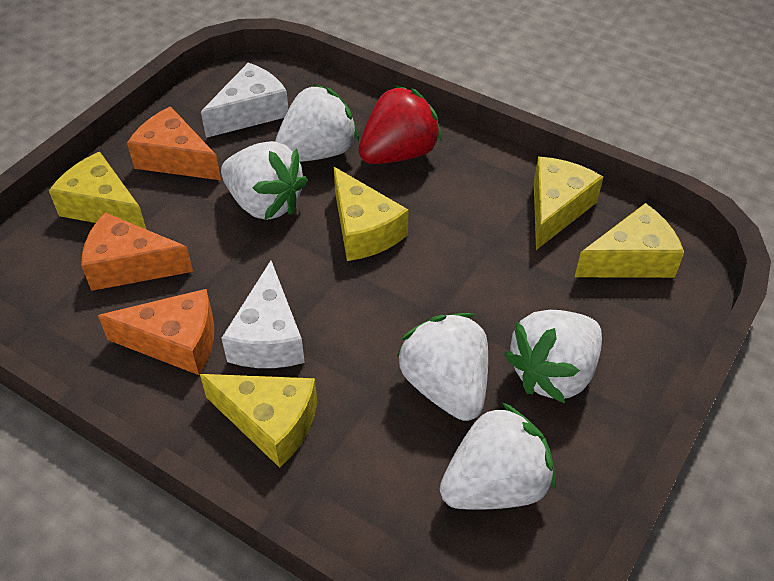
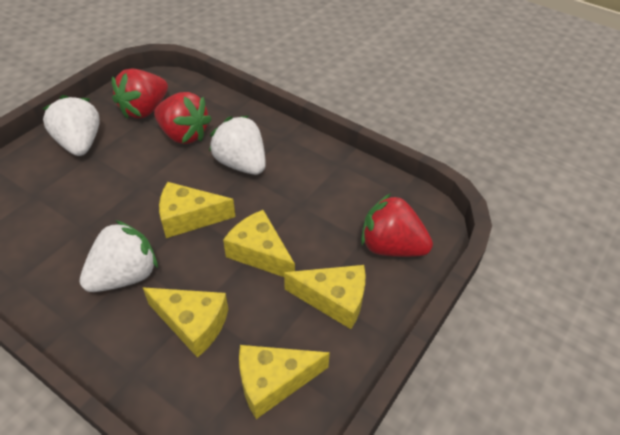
orange cheese: 3 -> 0
red strawberry: 1 -> 3
white cheese: 2 -> 0
white strawberry: 5 -> 3

